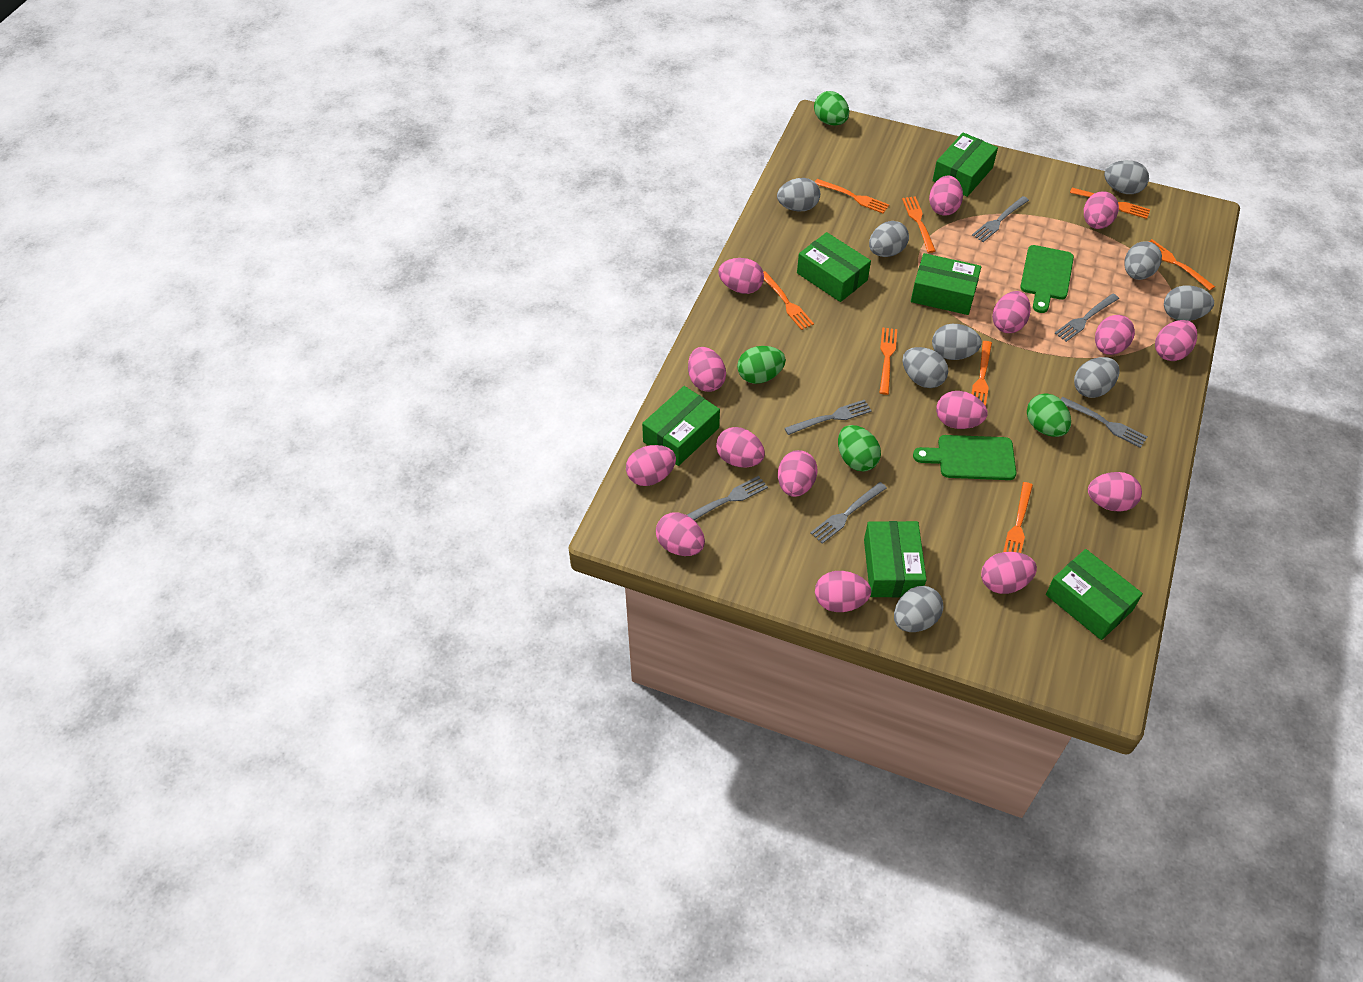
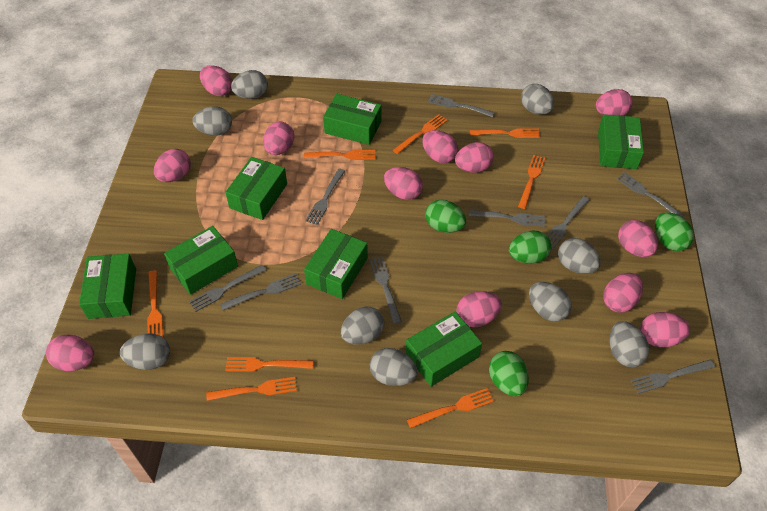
green box: 6 -> 7
green cutting board: 2 -> 0
grey fork: 6 -> 9
pink egg: 15 -> 12

